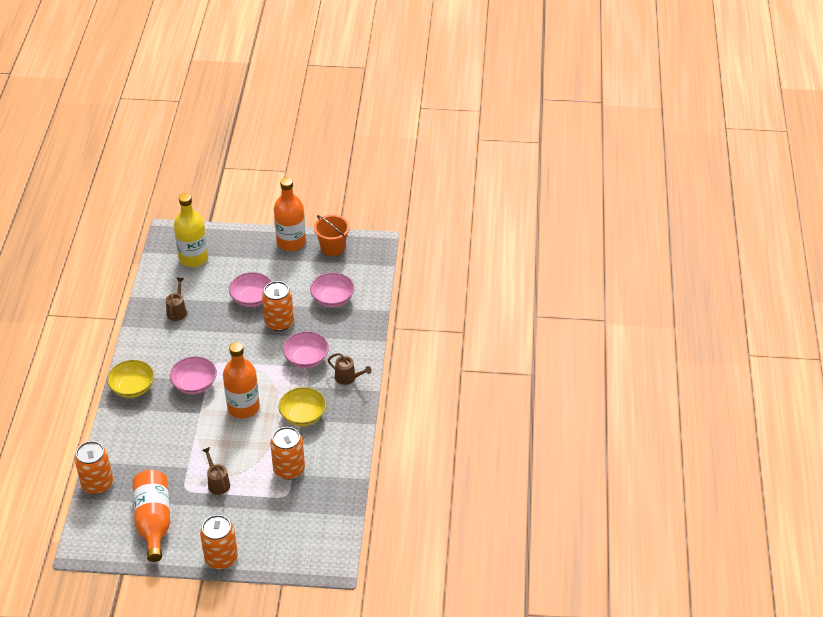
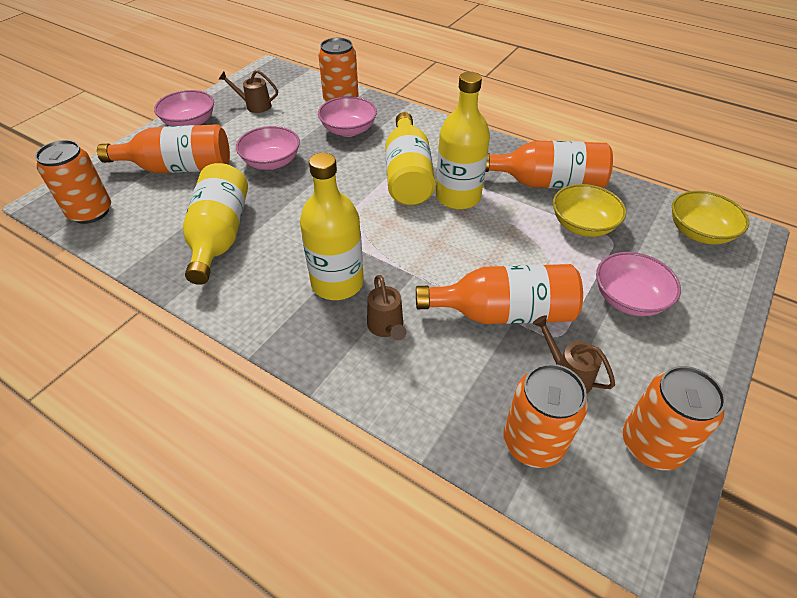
orange bucket: 1 -> 0
yellow bottle: 1 -> 4

